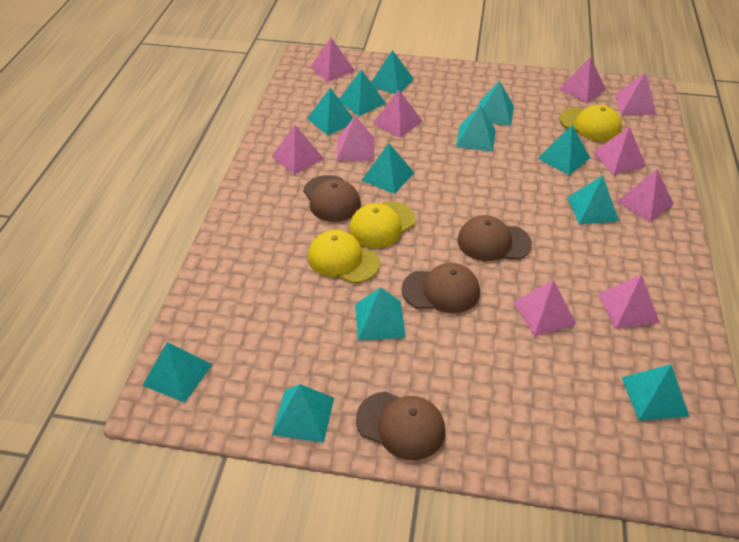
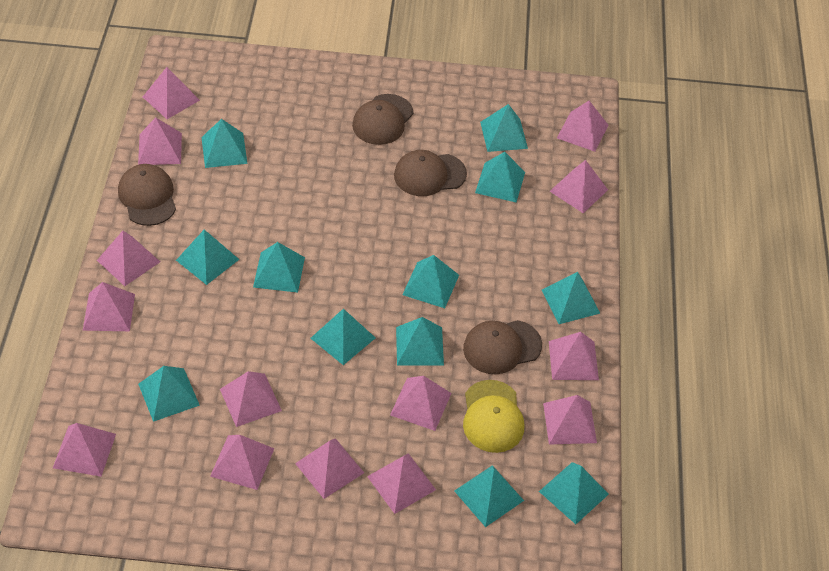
pink pyramid: 10 -> 14
yellow cap: 3 -> 1

